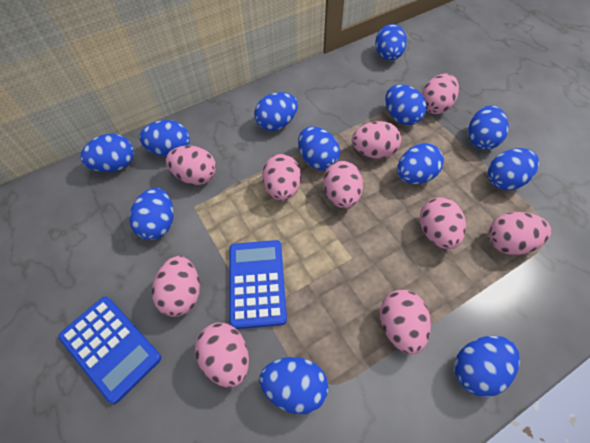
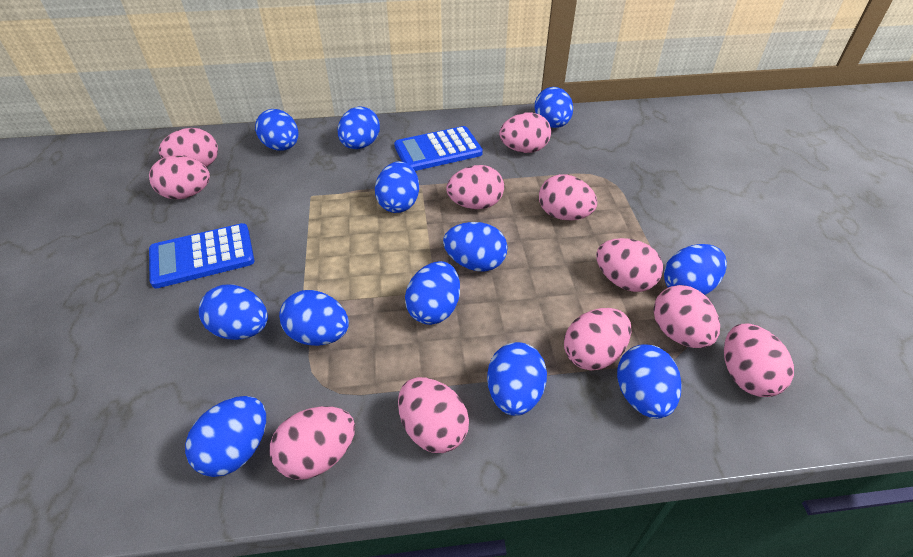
pink egg: 10 -> 11

